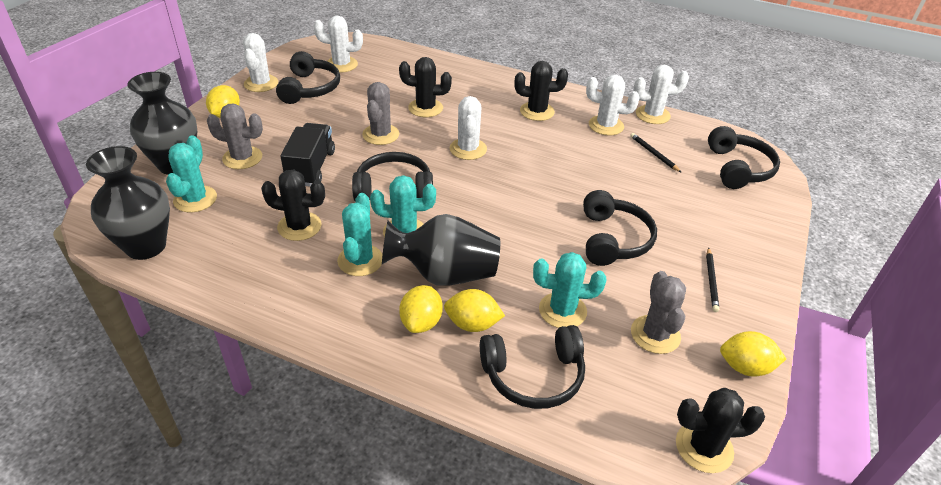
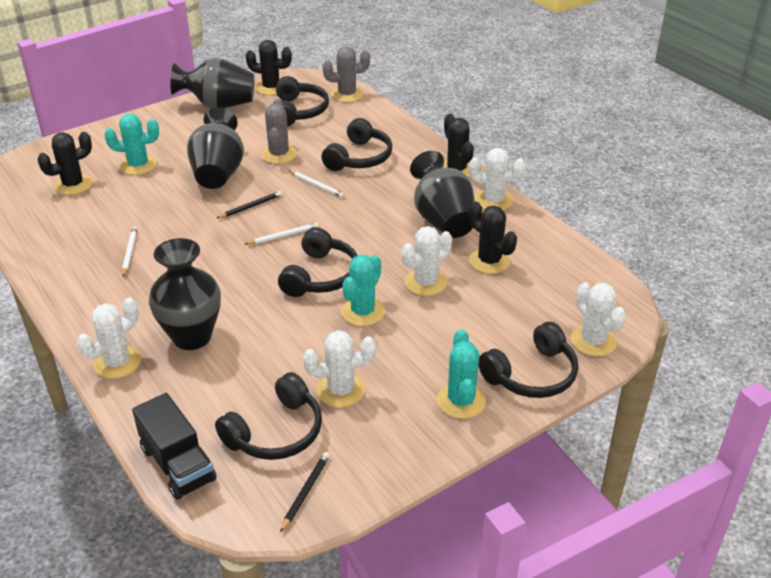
black vase: 3 -> 4
grey cactus: 3 -> 2
turquoise cactus: 4 -> 3
white pencil: 0 -> 3
yellow lemon: 4 -> 0

